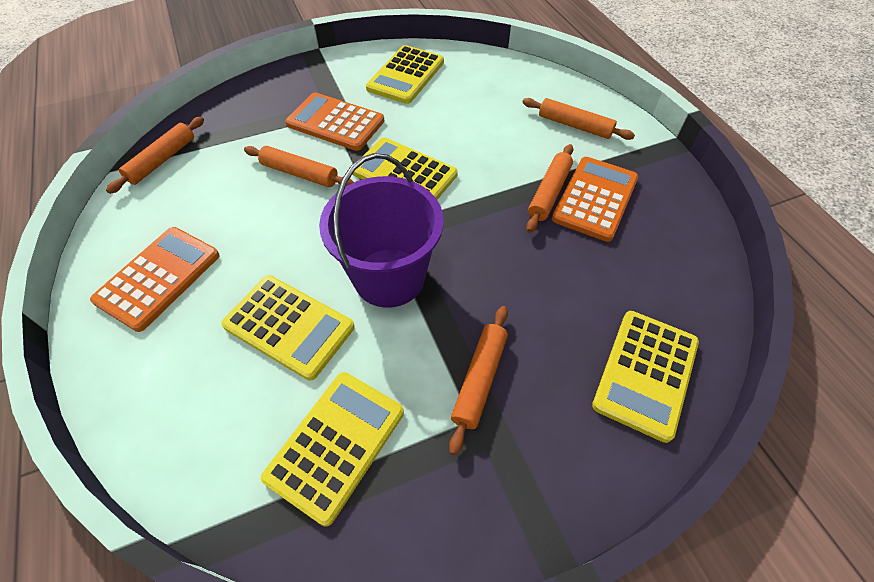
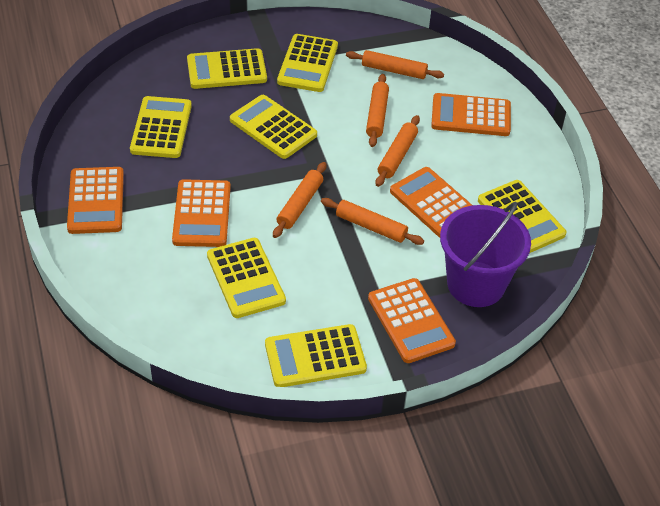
orange calculator: 3 -> 5
yellow calculator: 5 -> 7

